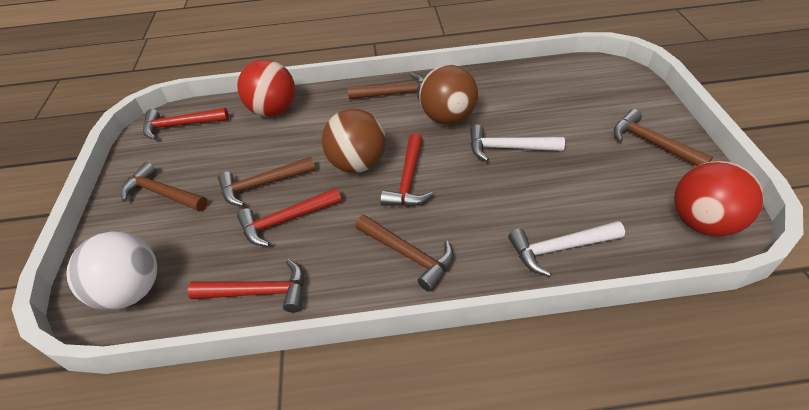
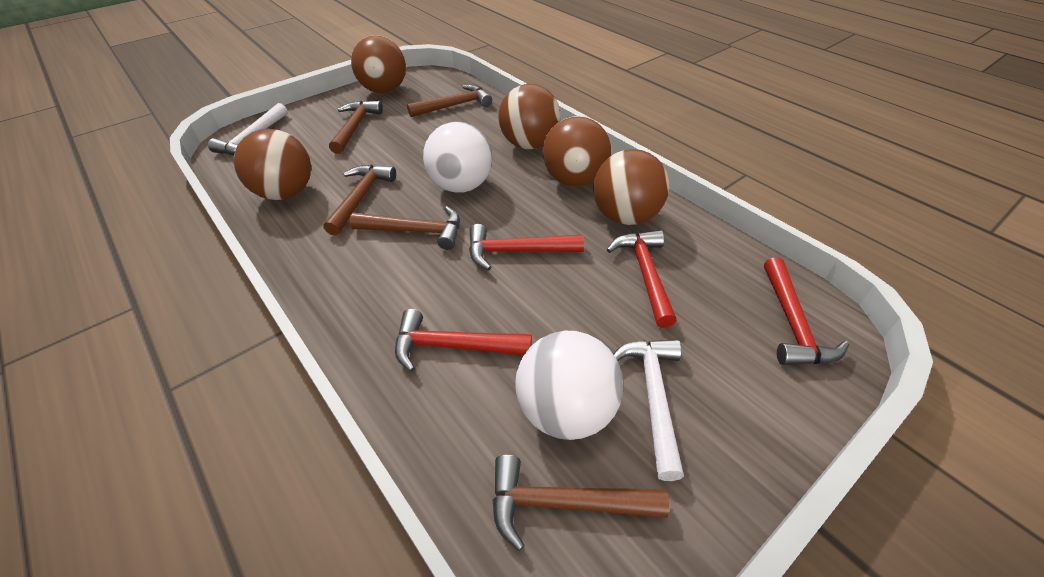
brown ball: 2 -> 5
red ball: 2 -> 0
white ball: 1 -> 2

